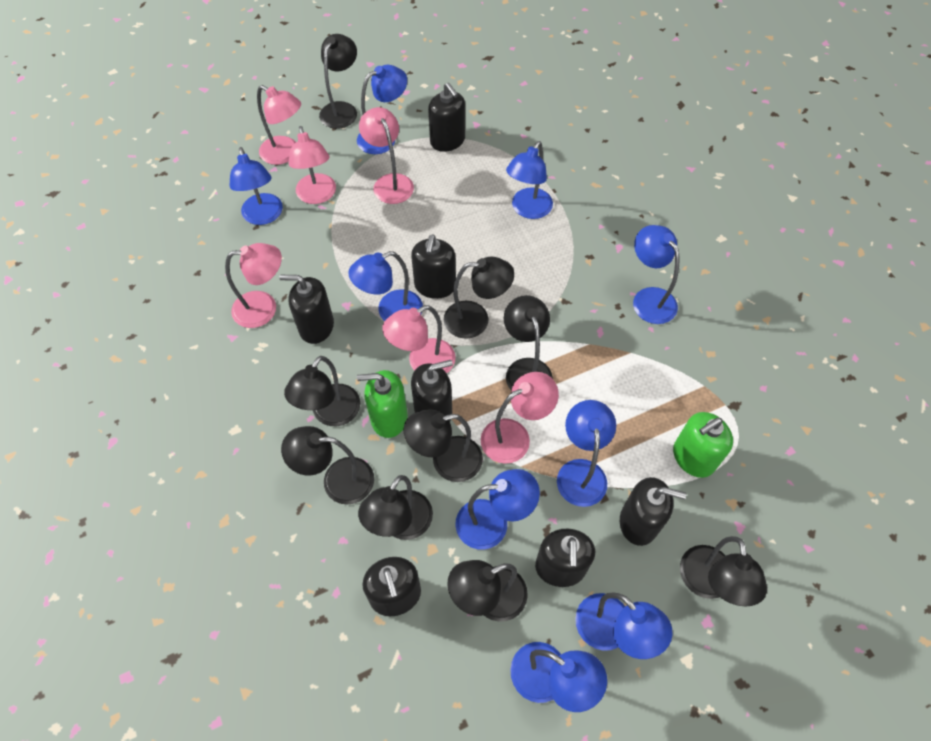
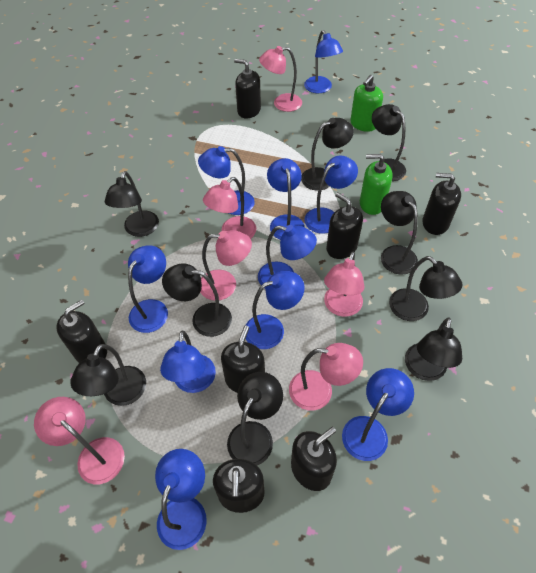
blue lamp: 9 -> 10

